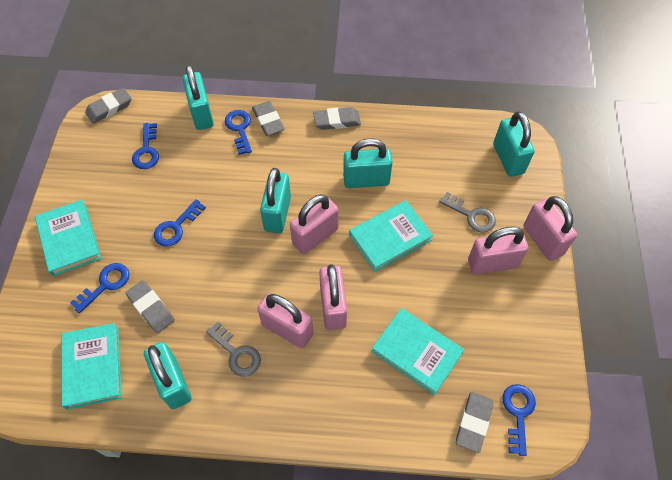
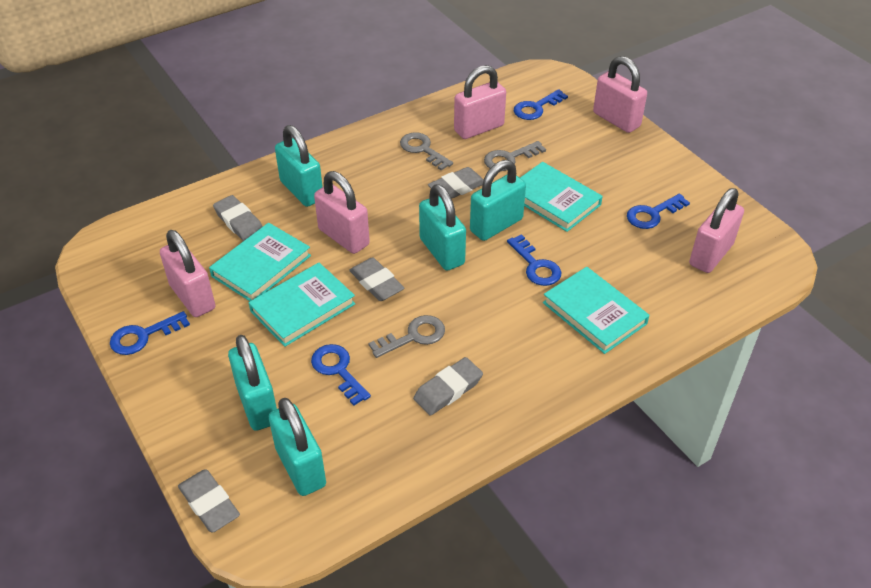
grey key: 2 -> 3

